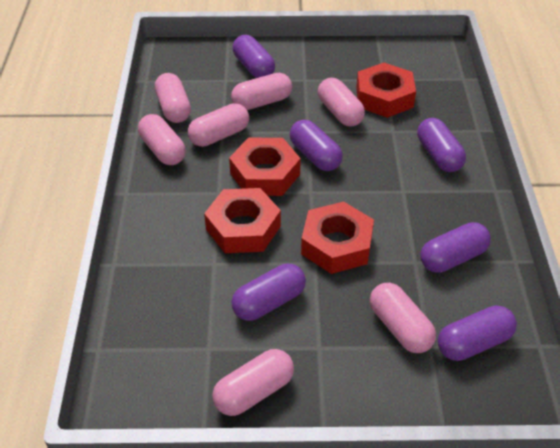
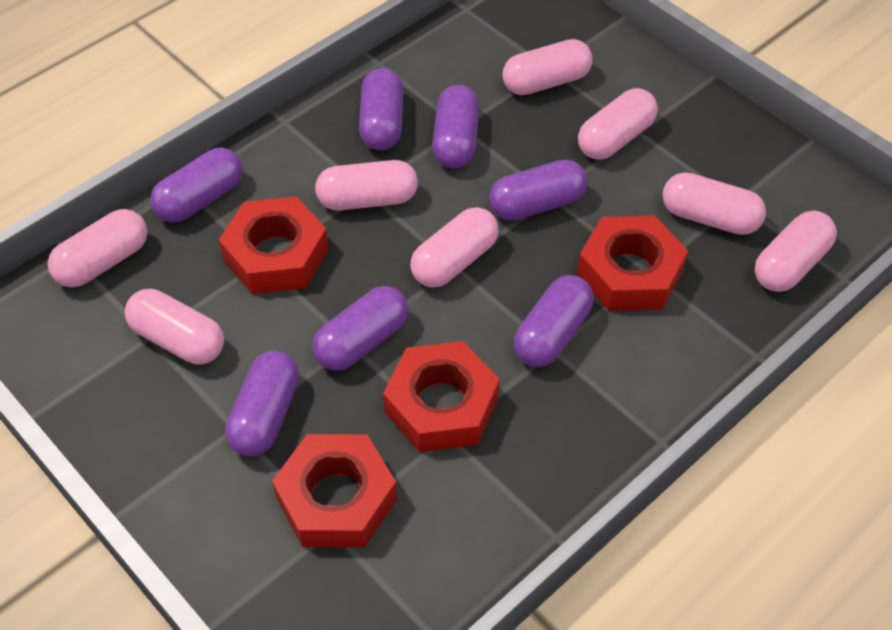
pink capsule: 7 -> 8
purple capsule: 6 -> 7

